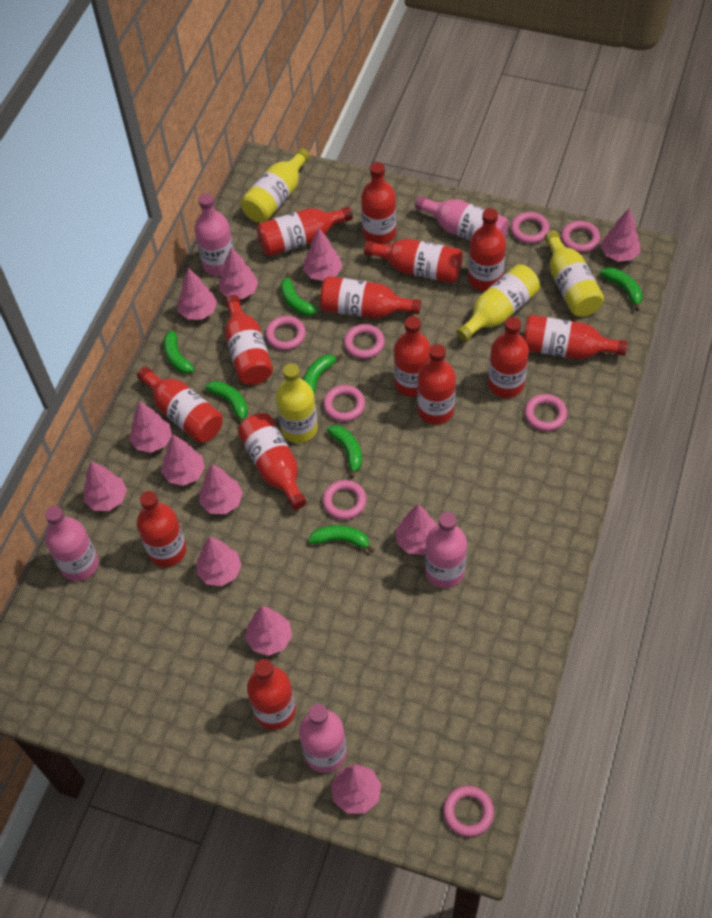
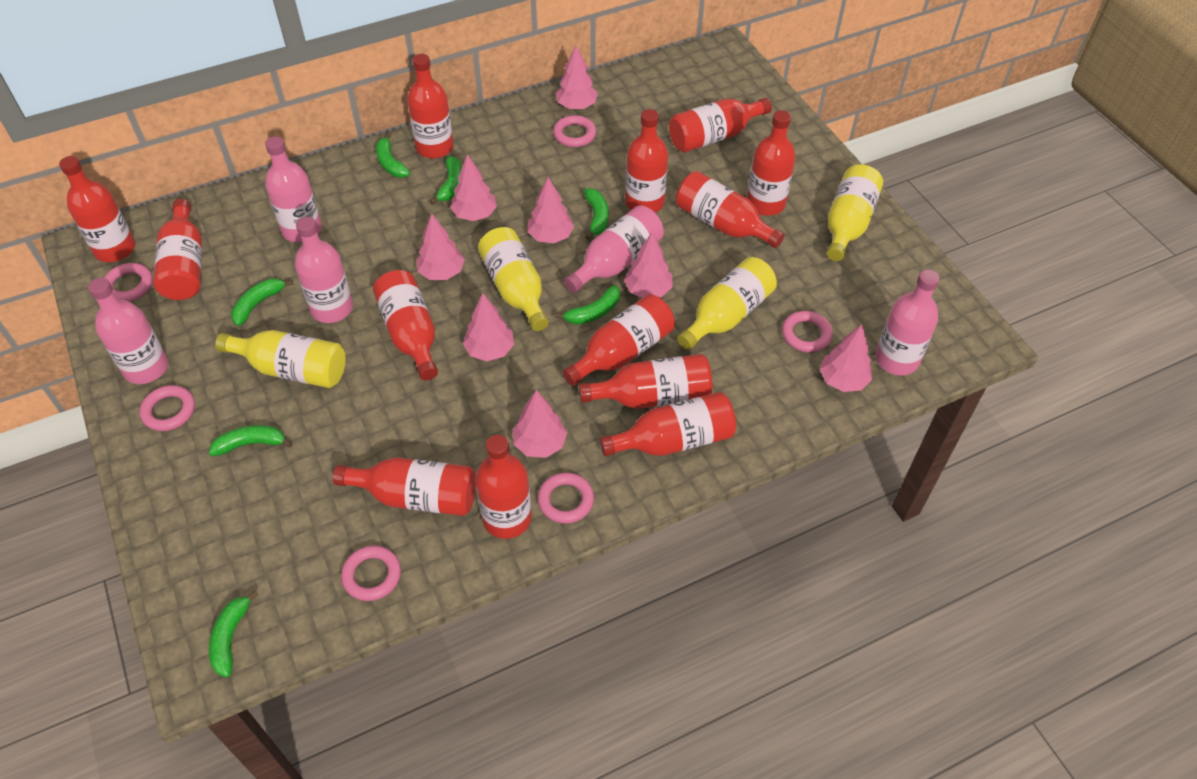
pink ring: 8 -> 6
pink tree: 12 -> 8
red bottle: 14 -> 13

